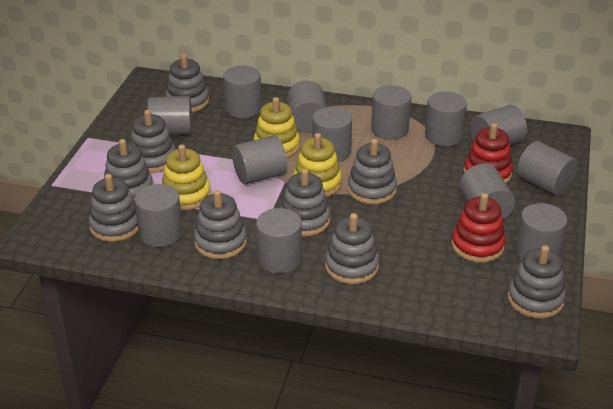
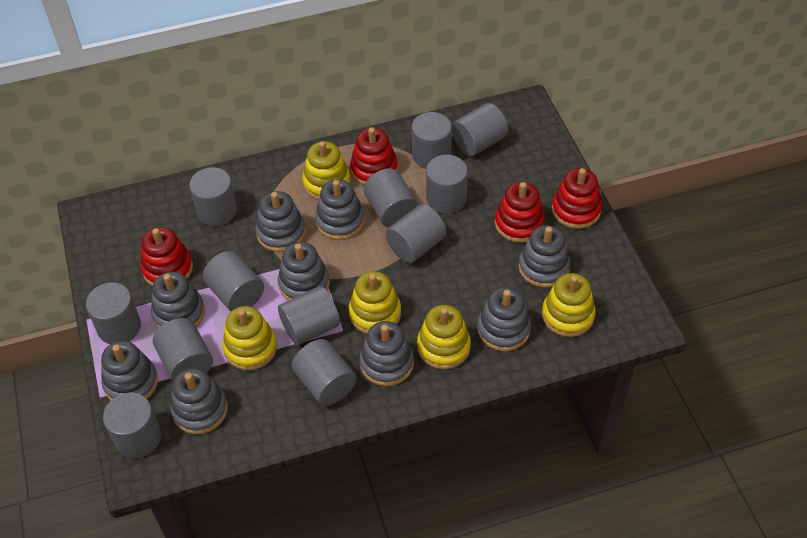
grey cylinder: 13 -> 12
red stacking toy: 2 -> 4
yellow stacking toy: 3 -> 5

